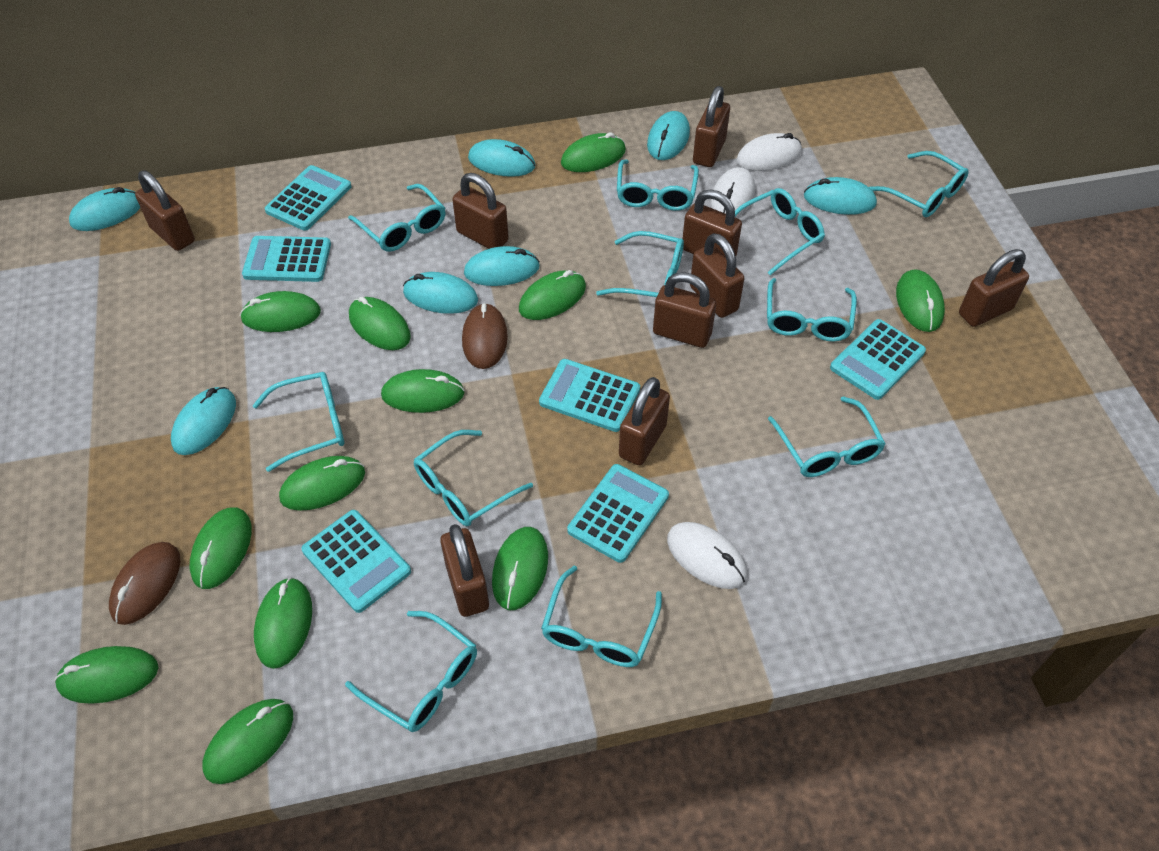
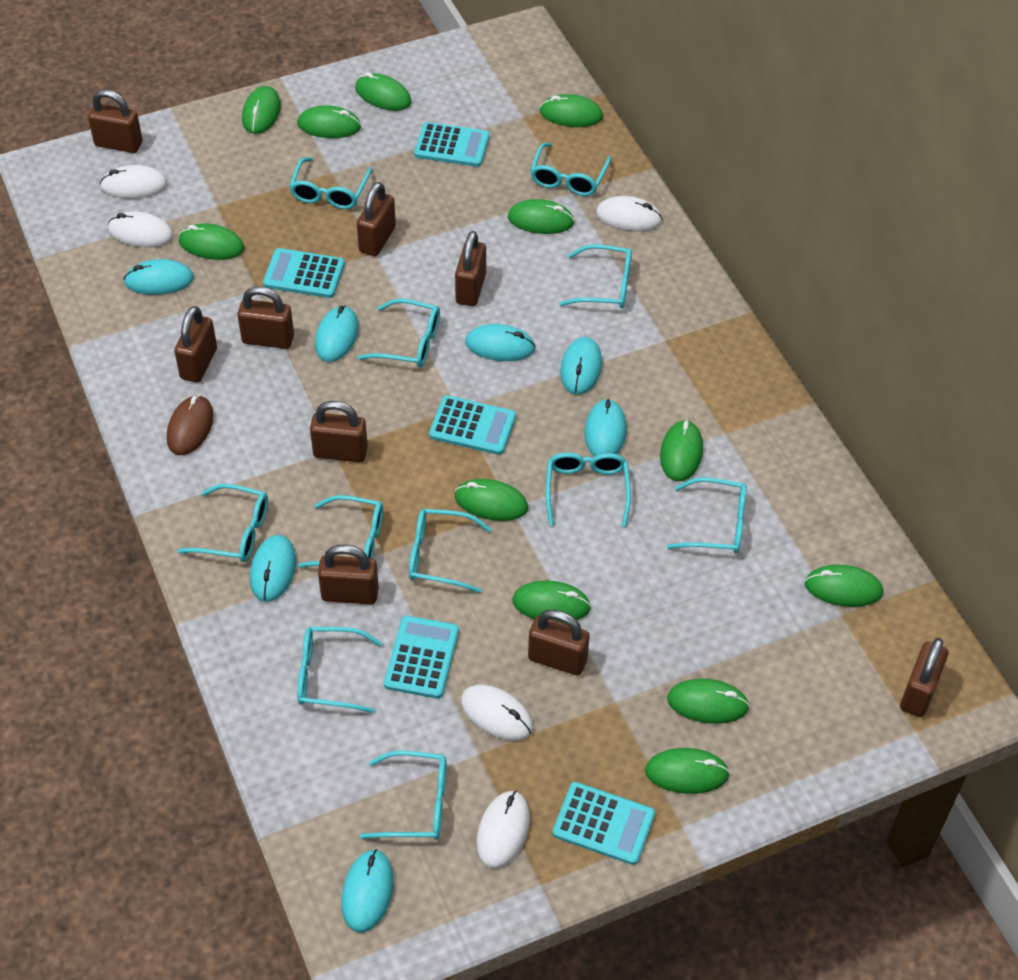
brown mouse: 2 -> 1
turquoise calculator: 6 -> 5
white mouse: 3 -> 5

